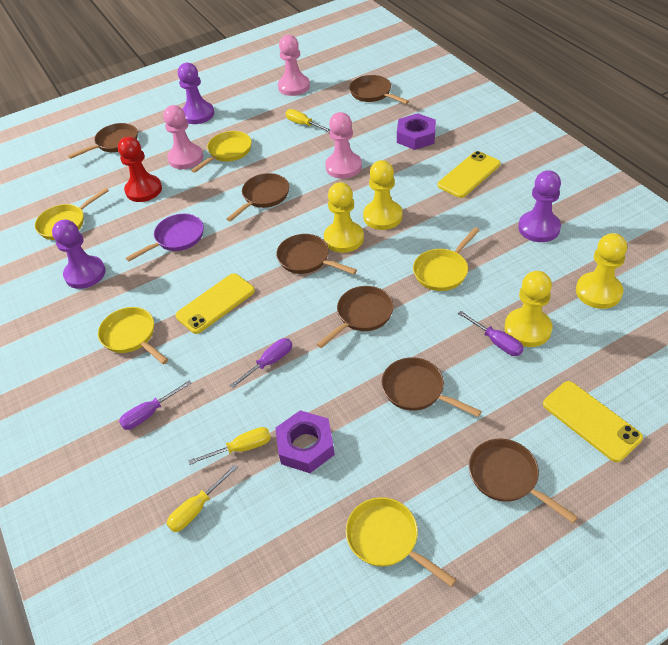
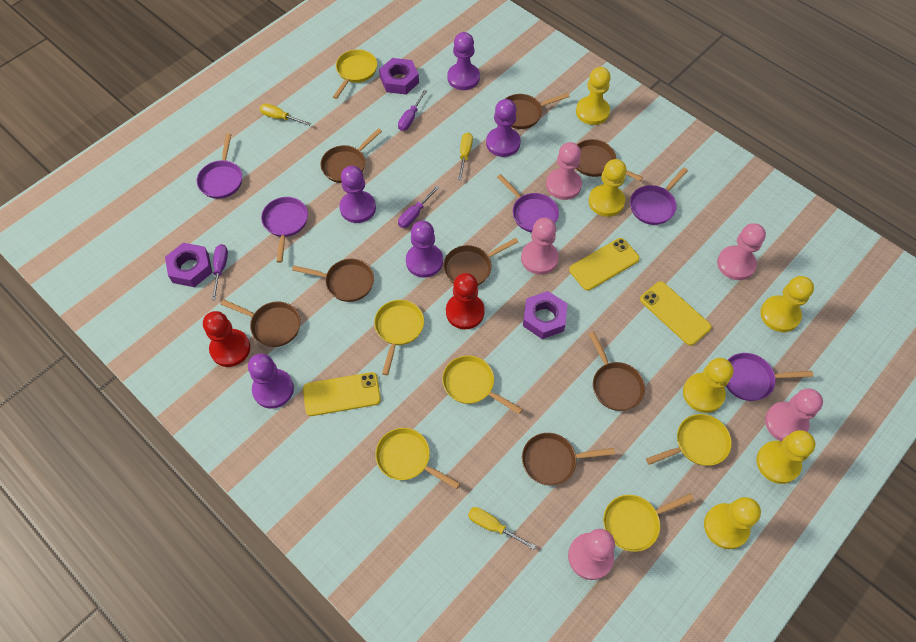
brown pan: 7 -> 8
pink pawn: 3 -> 5
purple nut: 2 -> 3
purple pan: 1 -> 5
purple pawn: 3 -> 5
red pawn: 1 -> 2
yellow pan: 5 -> 6
yellow pawn: 4 -> 6

